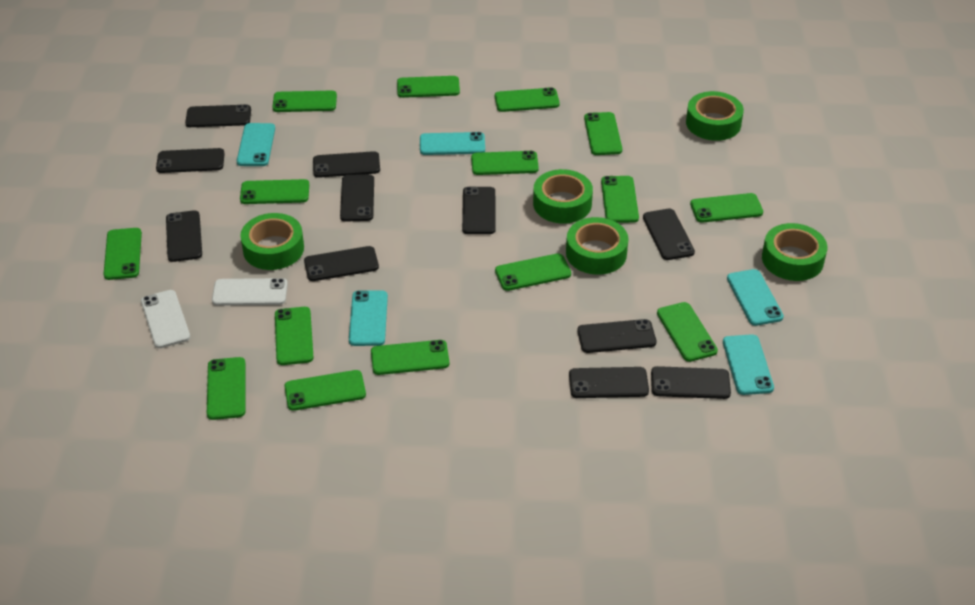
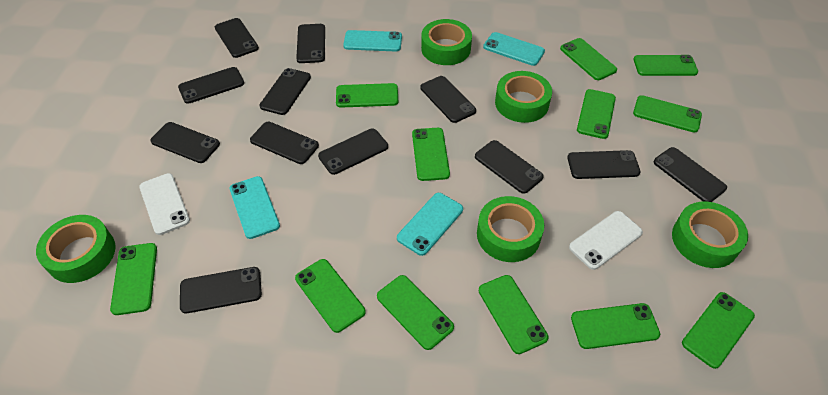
black phone: 11 -> 12
green phone: 15 -> 12
turquoise phone: 5 -> 4

